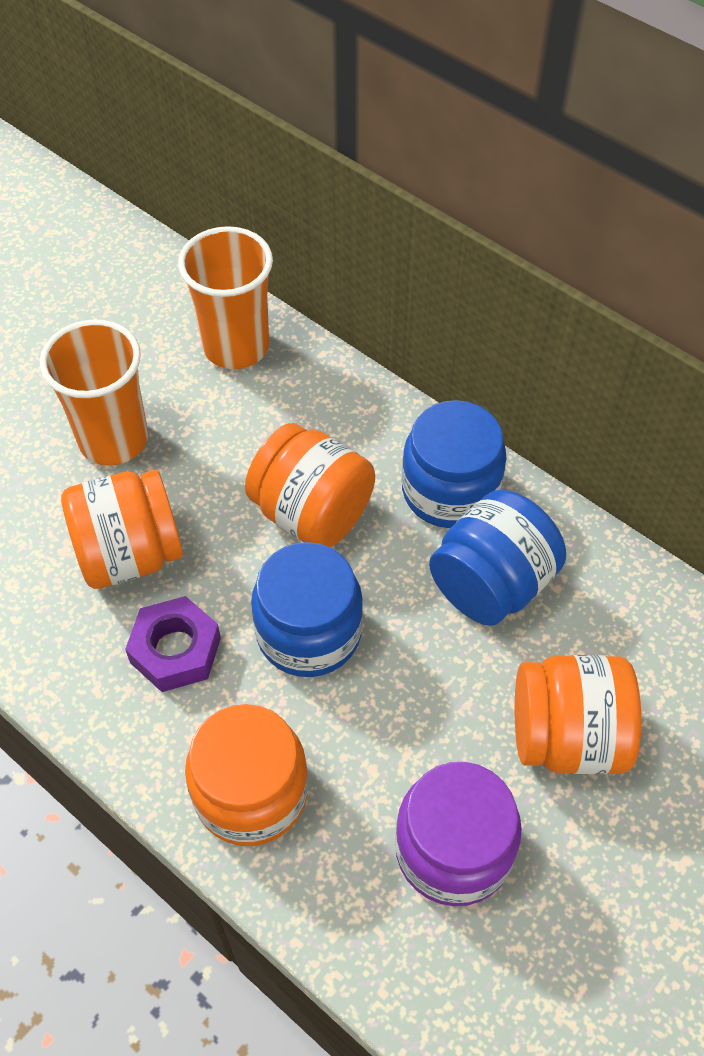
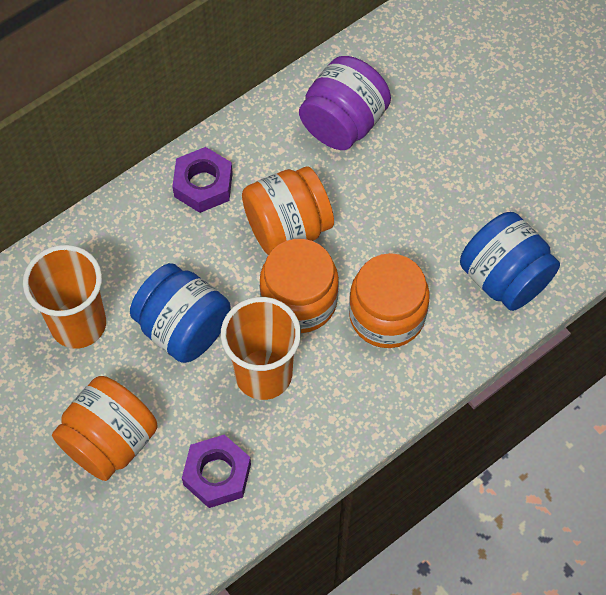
blue jar: 3 -> 2
purple nut: 1 -> 2

